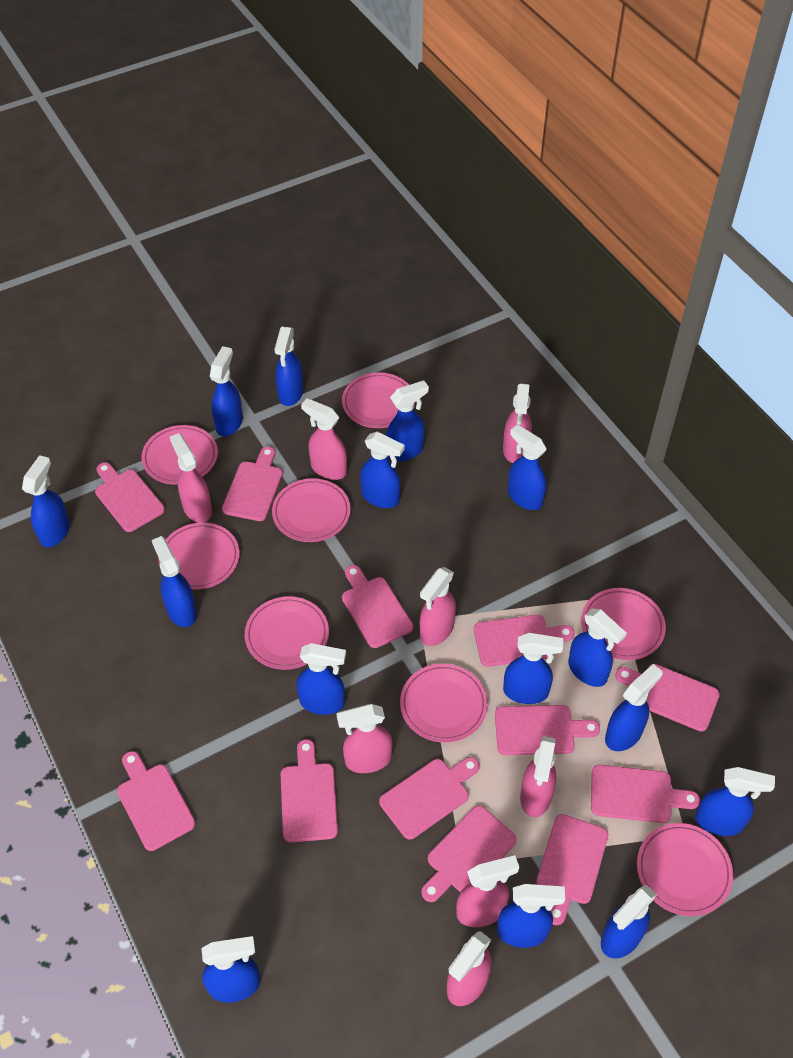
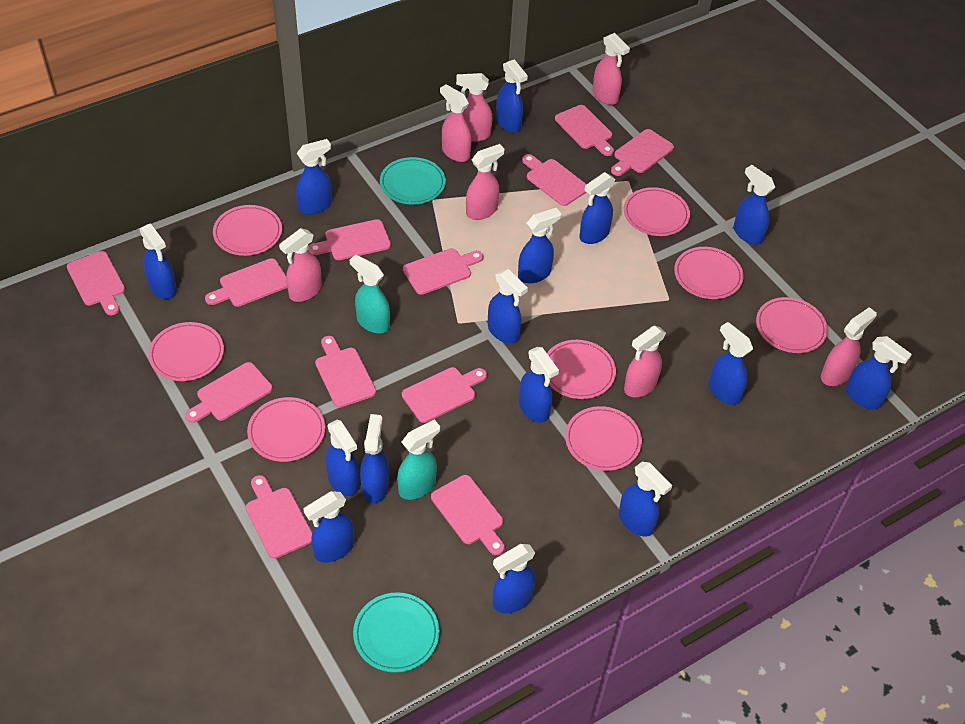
pink spray bottle: 8 -> 7
turquoise plate: 0 -> 2
turquoise spray bottle: 0 -> 2

